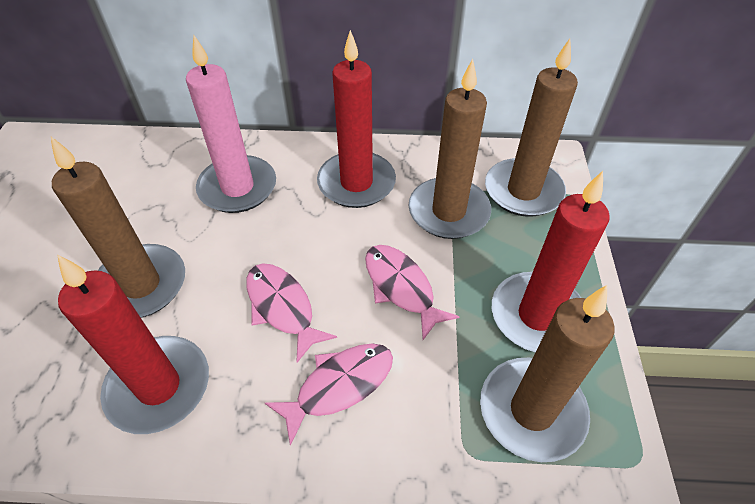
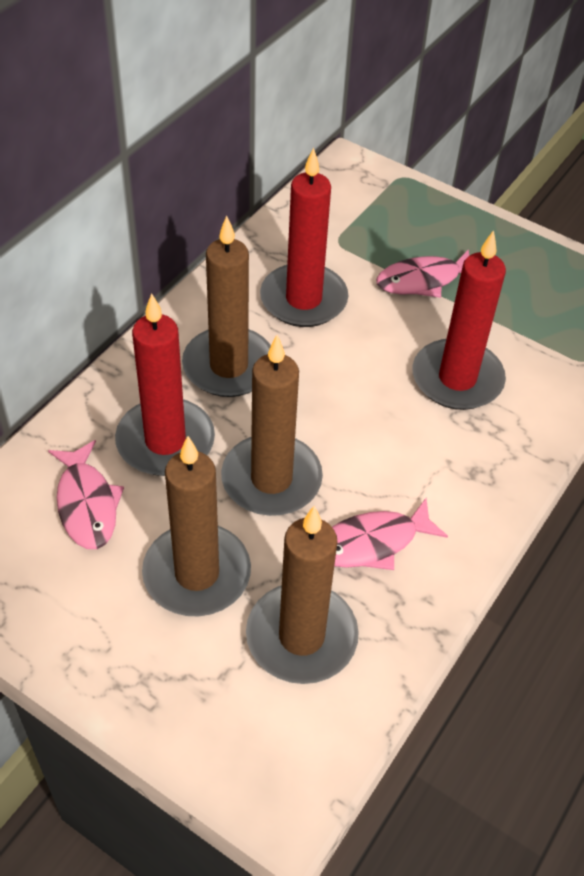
pink candle: 1 -> 0

